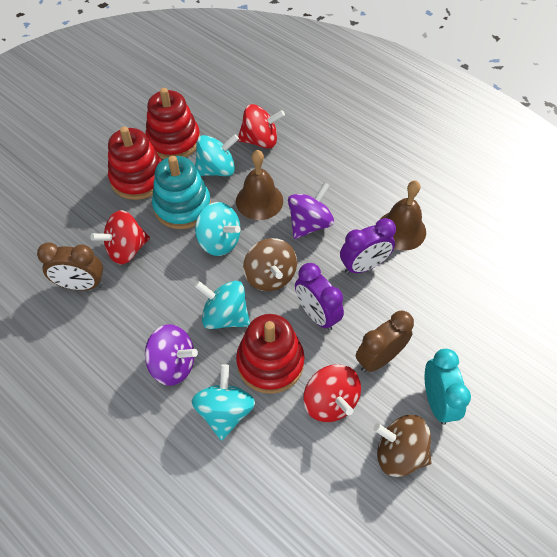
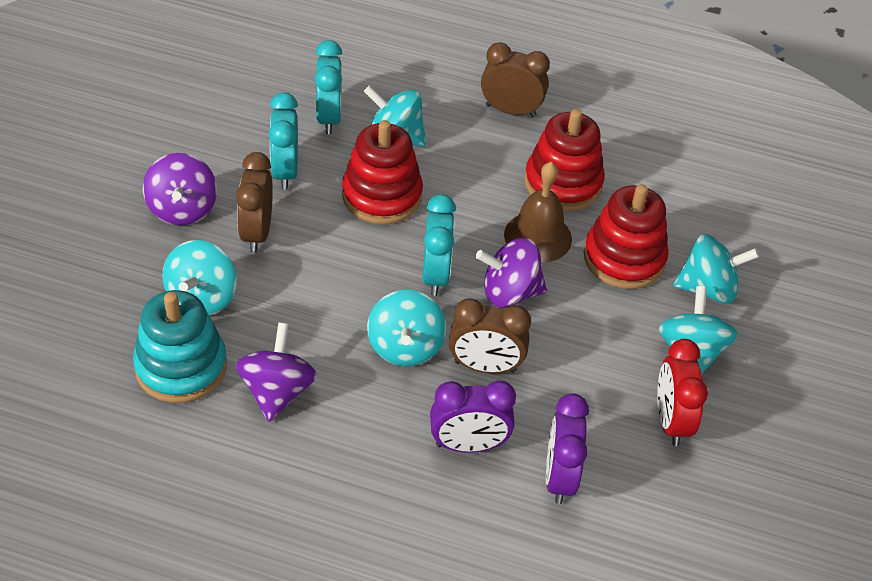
brown bell: 2 -> 1
brown clock: 2 -> 3
brown spinning top: 2 -> 0
purple spinning top: 2 -> 3
red clock: 0 -> 1
red spinning top: 3 -> 0
turquoise clock: 1 -> 3
turquoise spinning top: 4 -> 5

